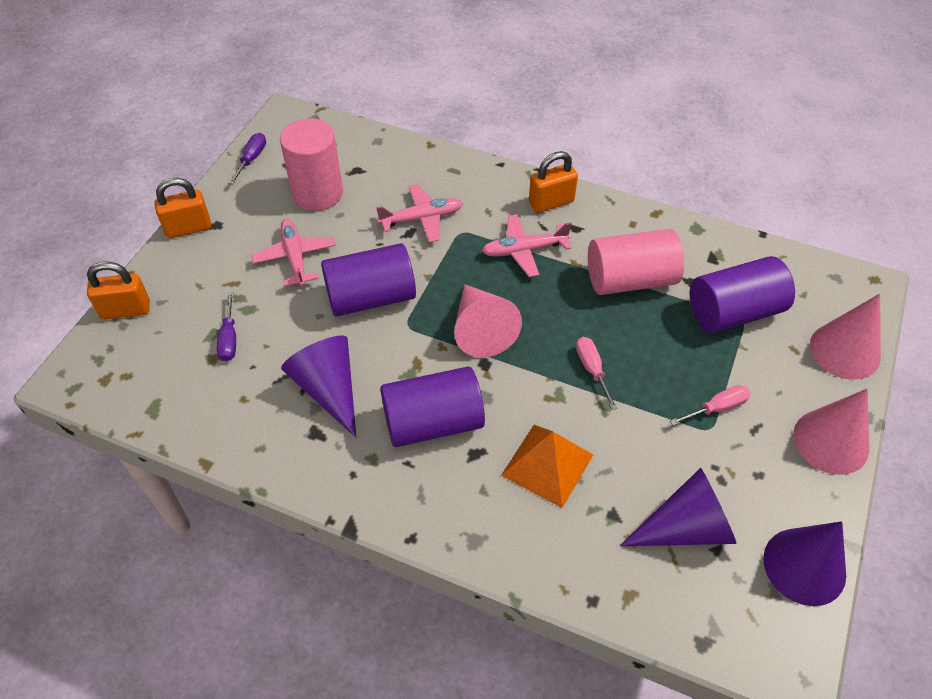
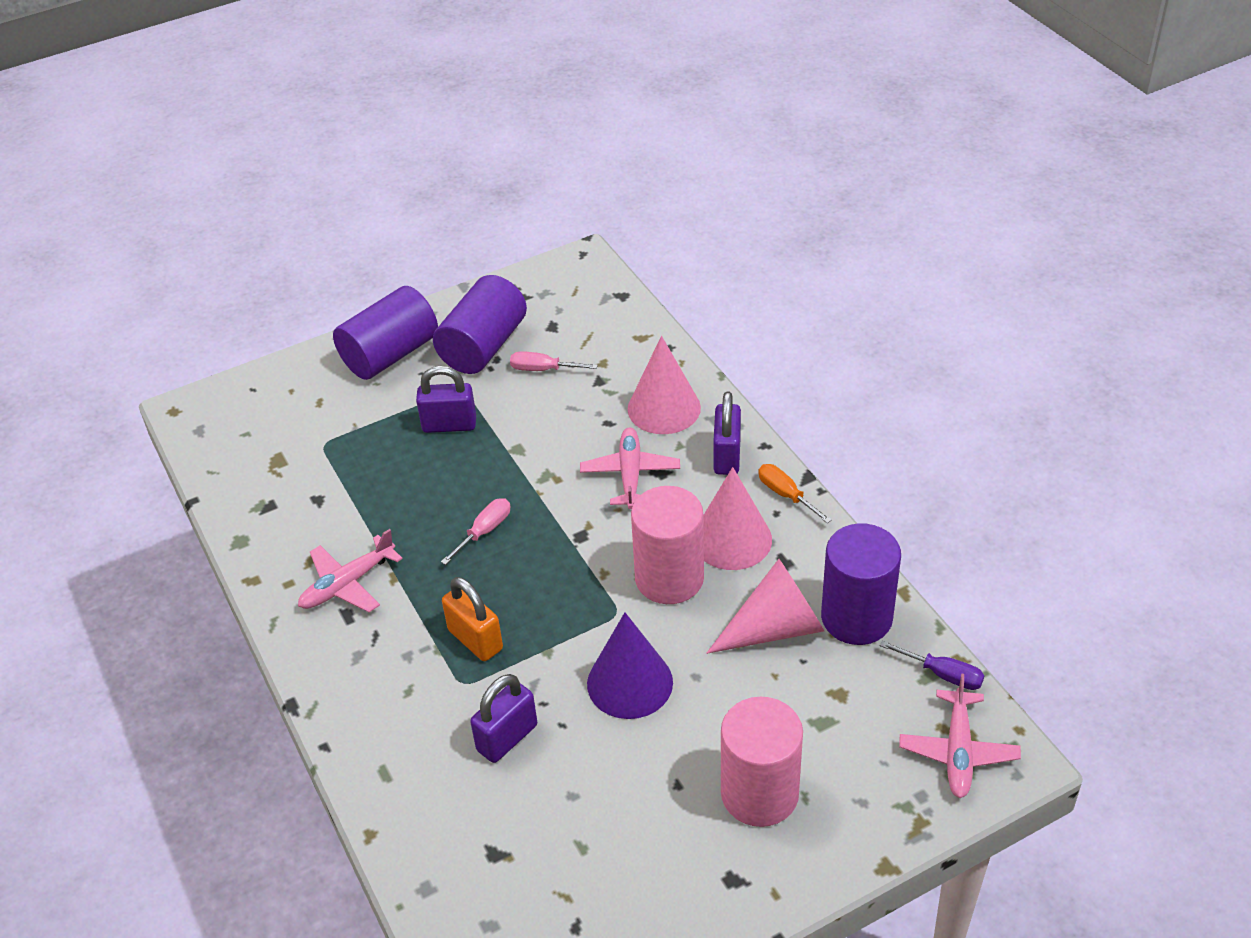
orange padlock: 3 -> 1
orange pyramid: 1 -> 0
orange screwdriver: 0 -> 1
purple cone: 3 -> 1
purple padlock: 0 -> 3
purple screwdriver: 2 -> 1

